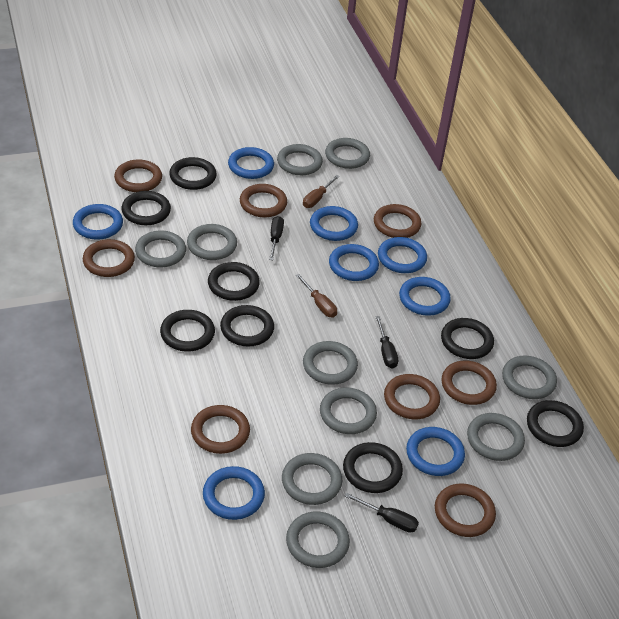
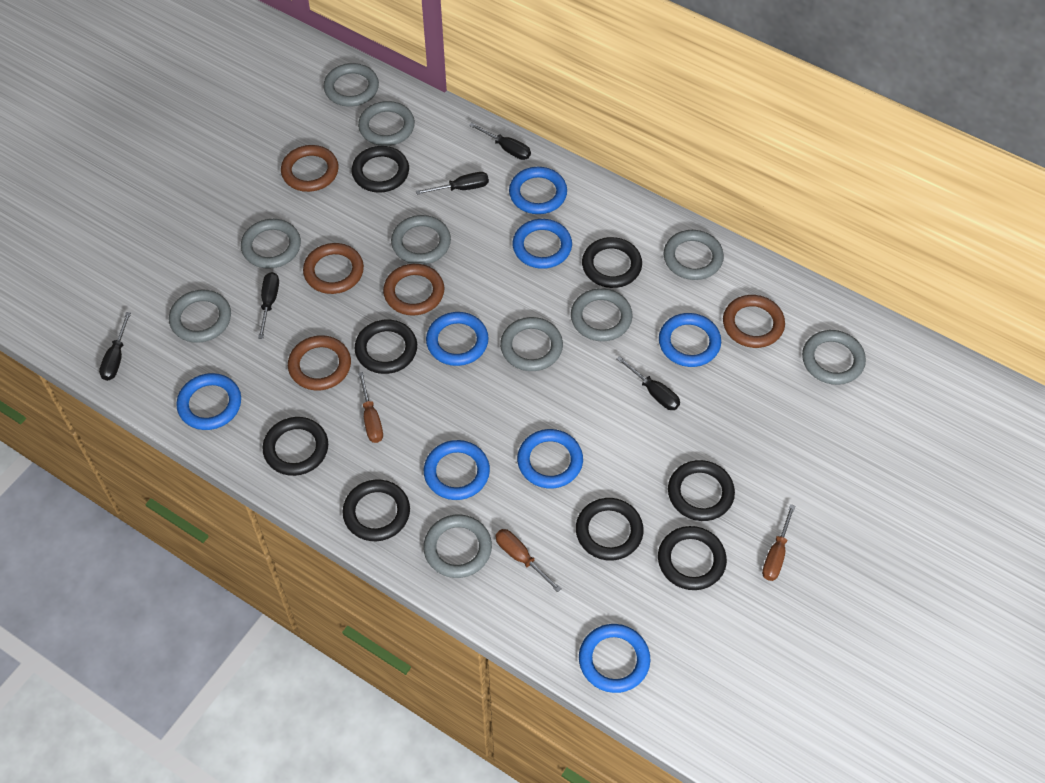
black screwdriver: 3 -> 5
brown ring: 8 -> 5
brown screwdriver: 2 -> 3

